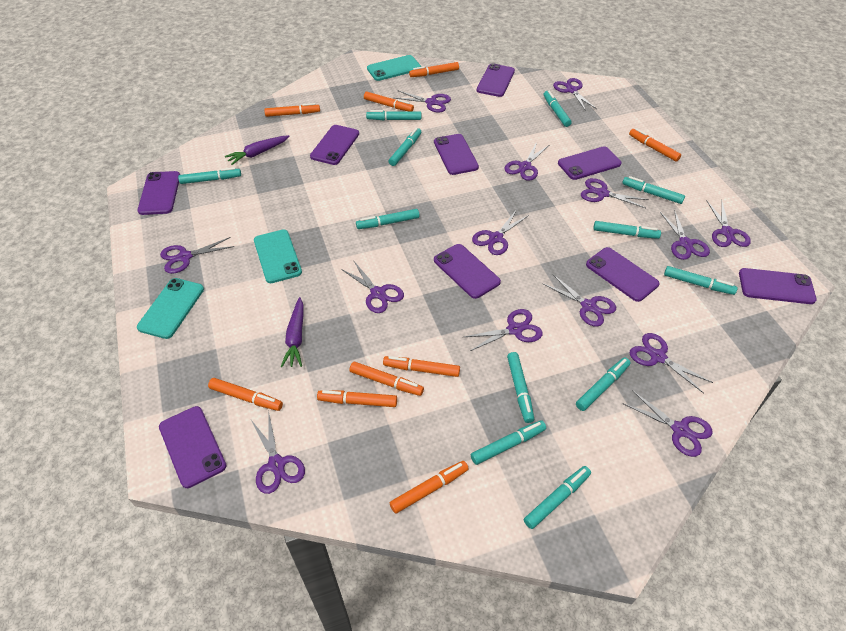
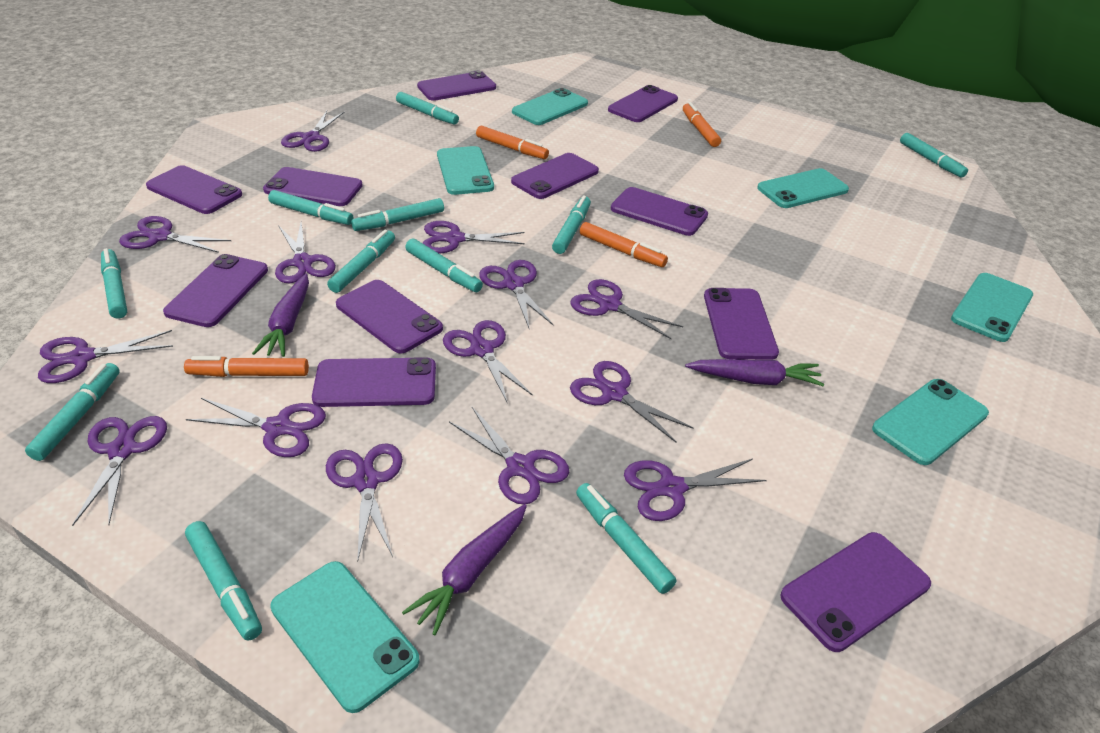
orange marker: 9 -> 4
purple carrot: 2 -> 3
purple phone: 9 -> 11
turquoise marker: 12 -> 11
turquoise phone: 3 -> 6

